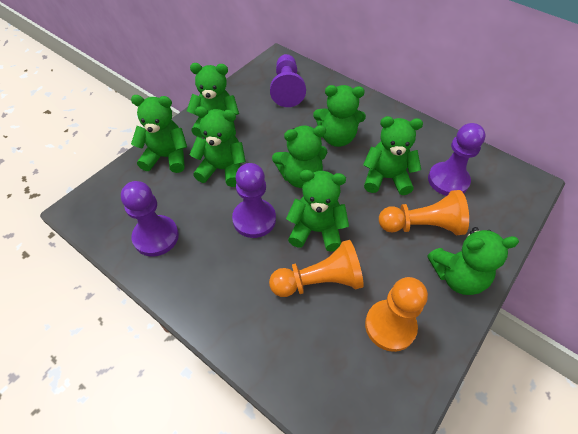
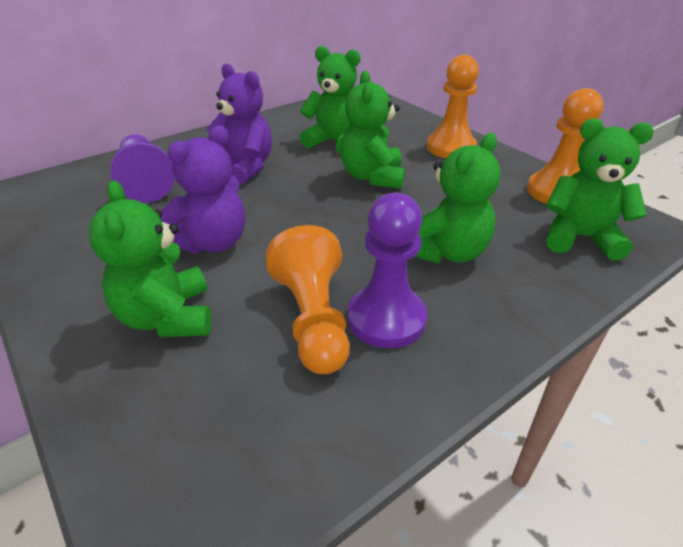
green teddy bear: 8 -> 5
purple pawn: 4 -> 2
purple teddy bear: 0 -> 2

